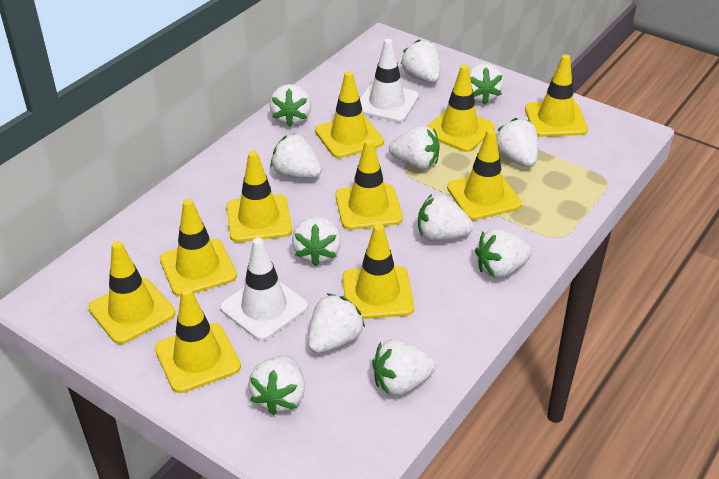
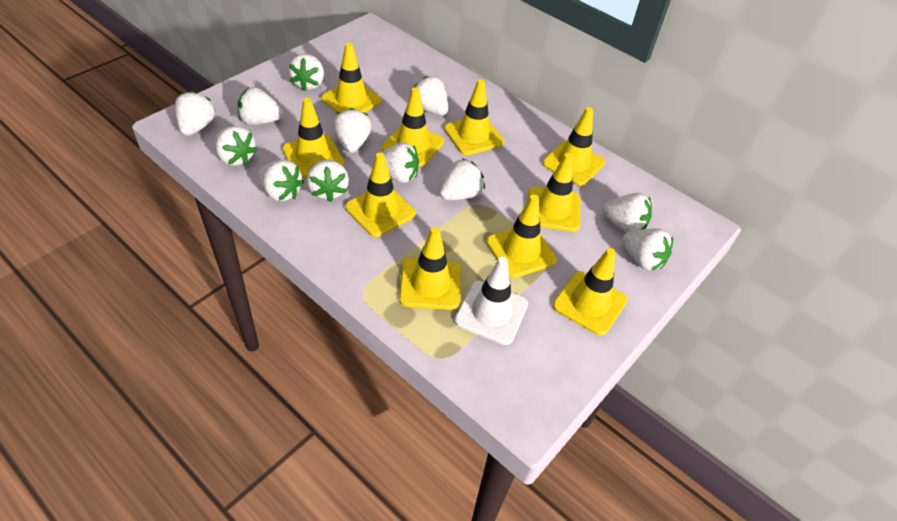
white traffic cone: 2 -> 1

